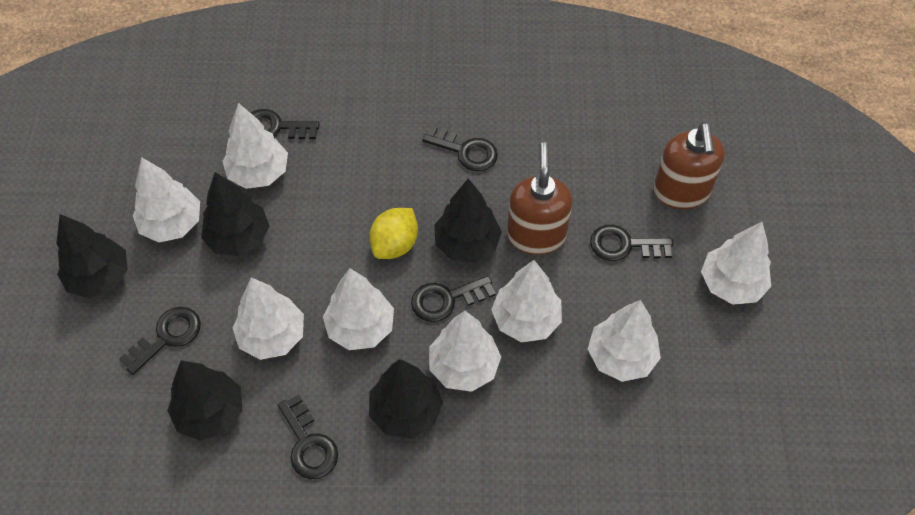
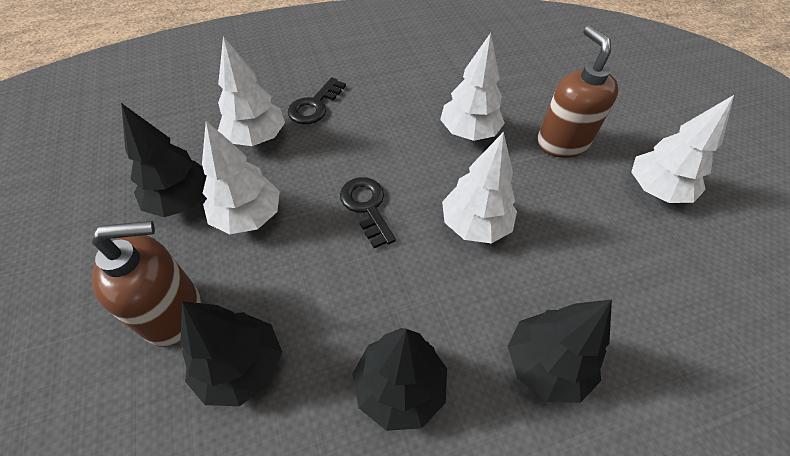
black key: 6 -> 2
black tree: 5 -> 4
white tree: 8 -> 5
yellow lemon: 1 -> 0

